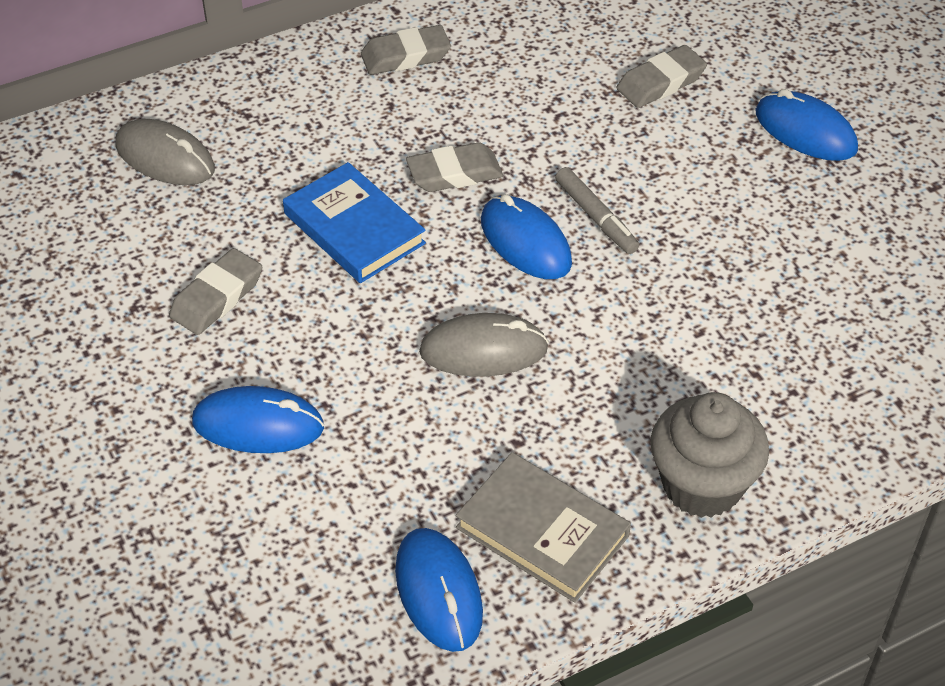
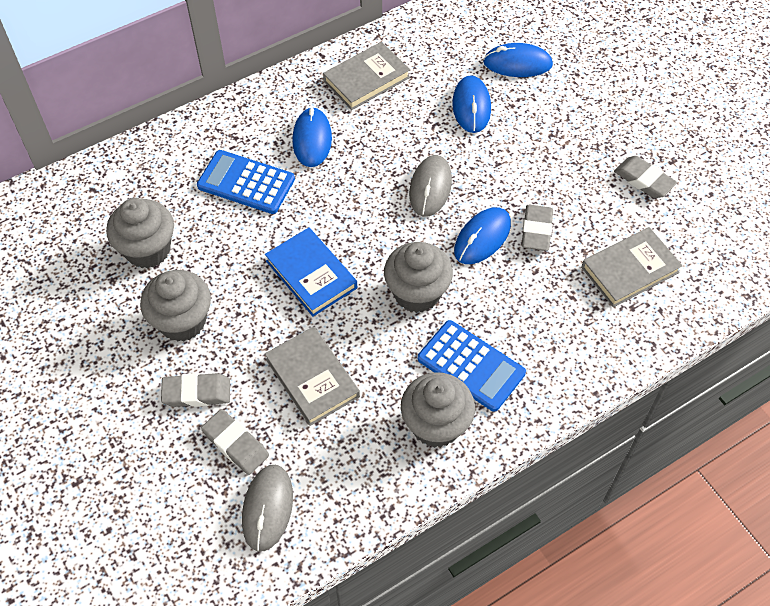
blue calculator: 0 -> 2
grey book: 1 -> 3
grey cupcake: 1 -> 4
grey marker: 1 -> 0

